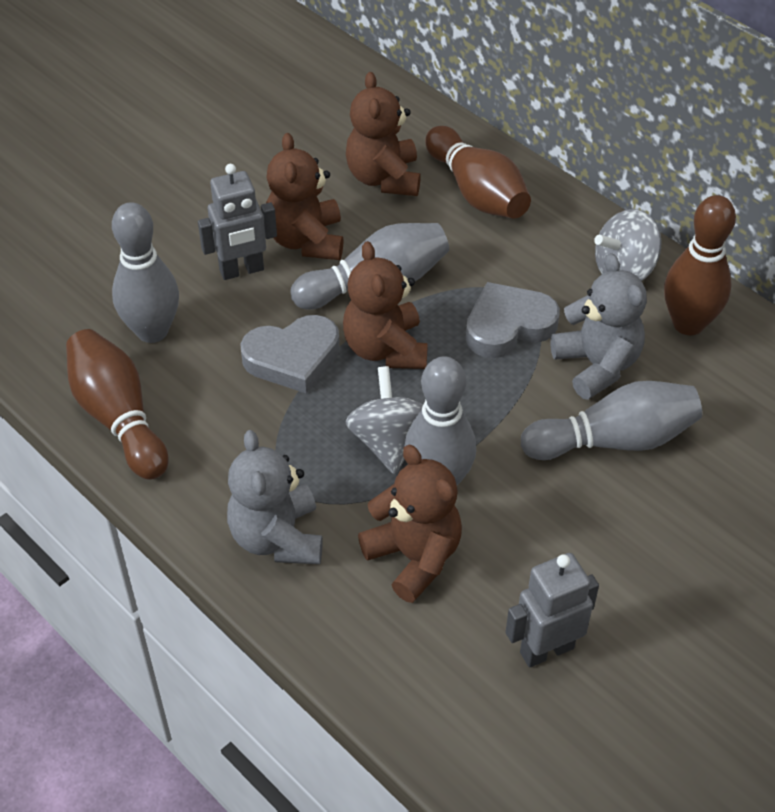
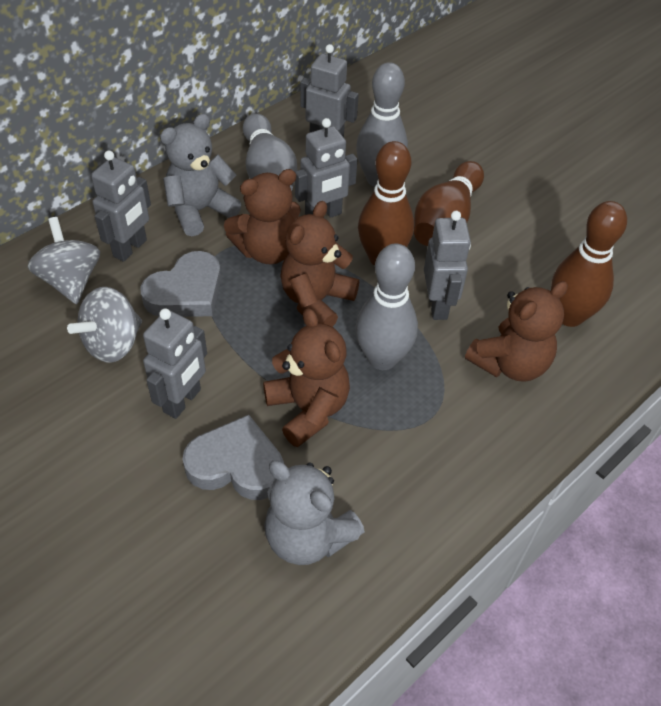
grey bowling pin: 4 -> 3
grey robot: 2 -> 5

